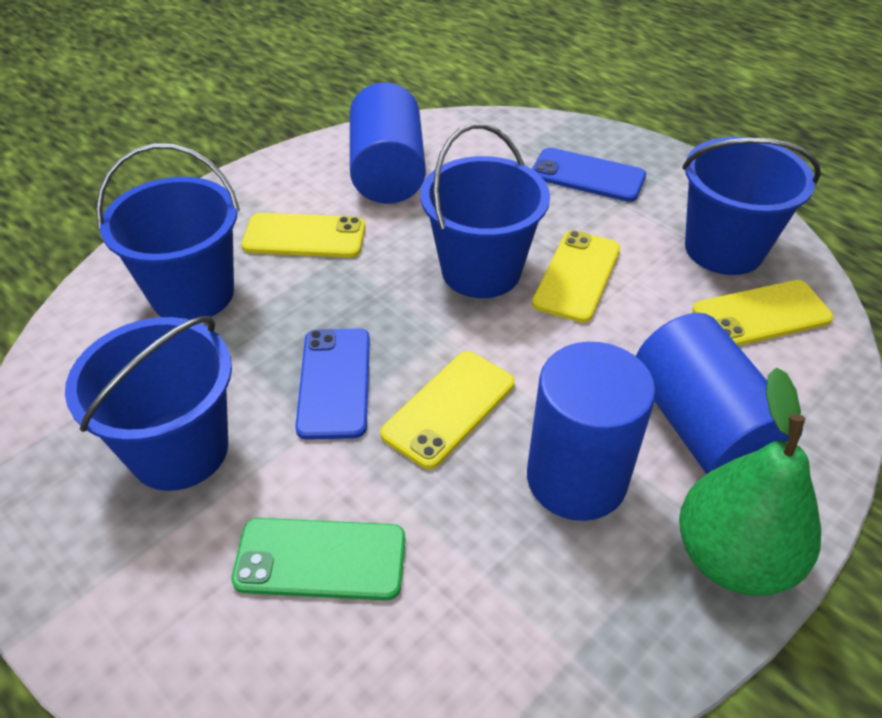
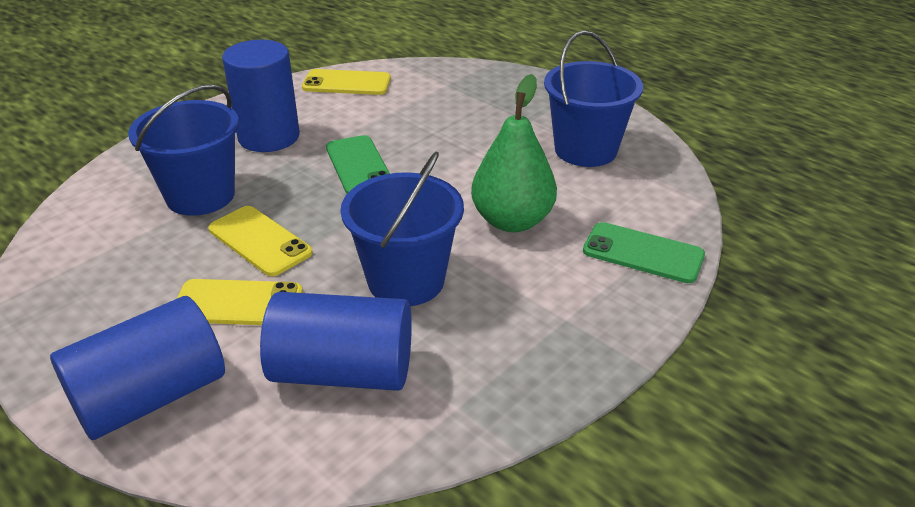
blue bucket: 4 -> 3
blue phone: 2 -> 0
green phone: 1 -> 2
yellow phone: 4 -> 3

